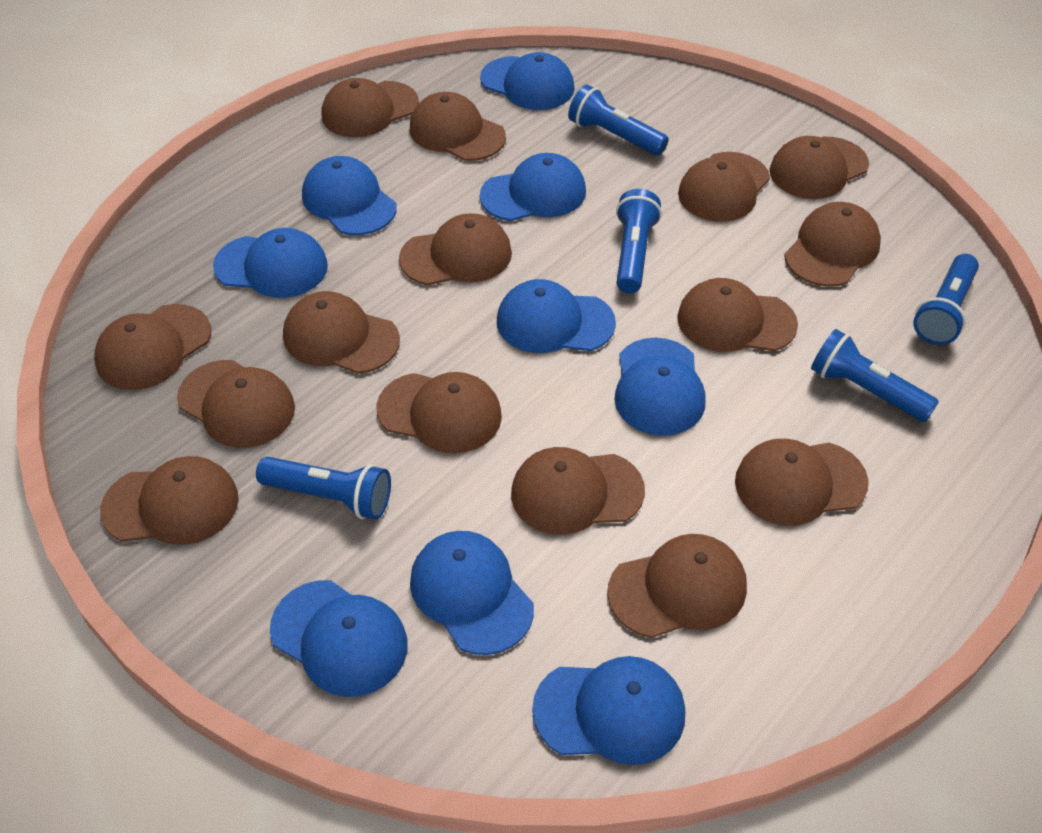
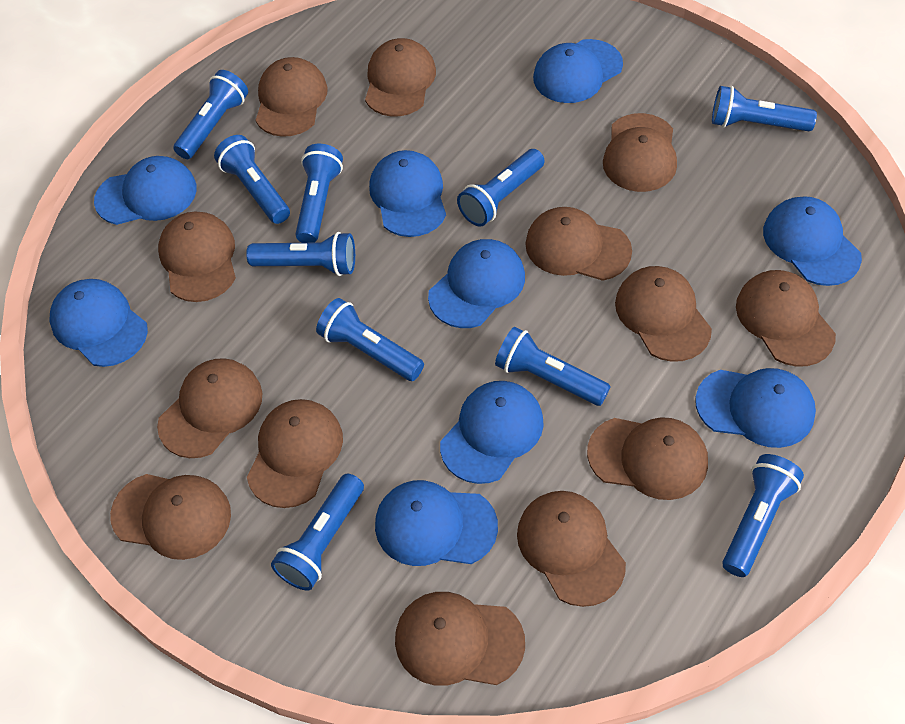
blue flashlight: 5 -> 10
brown cap: 15 -> 13

